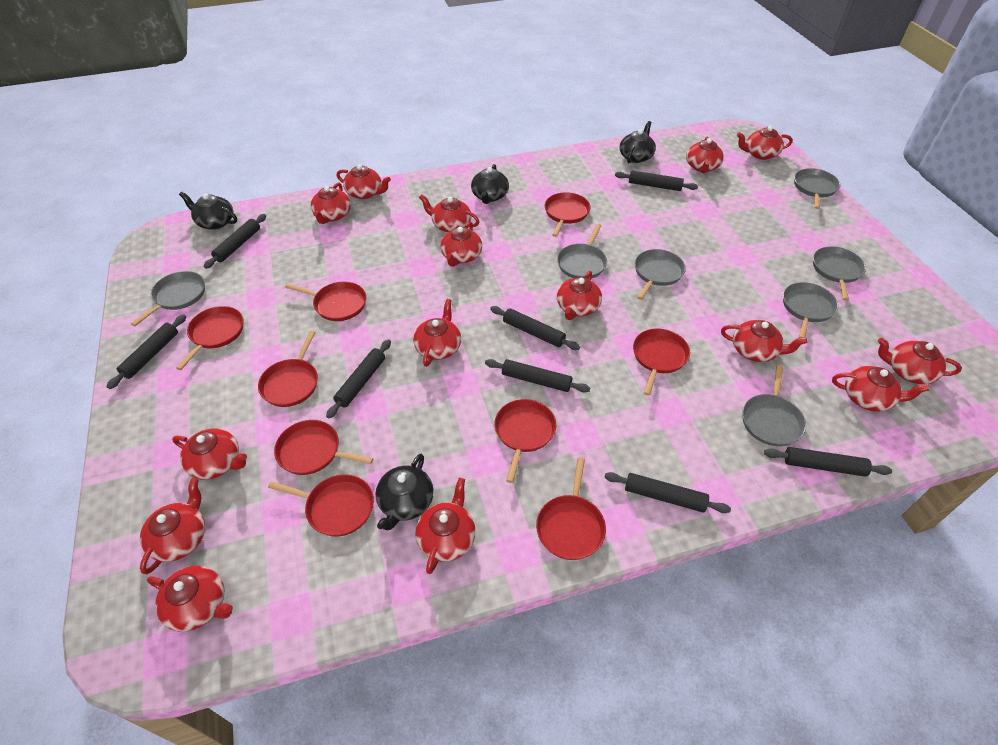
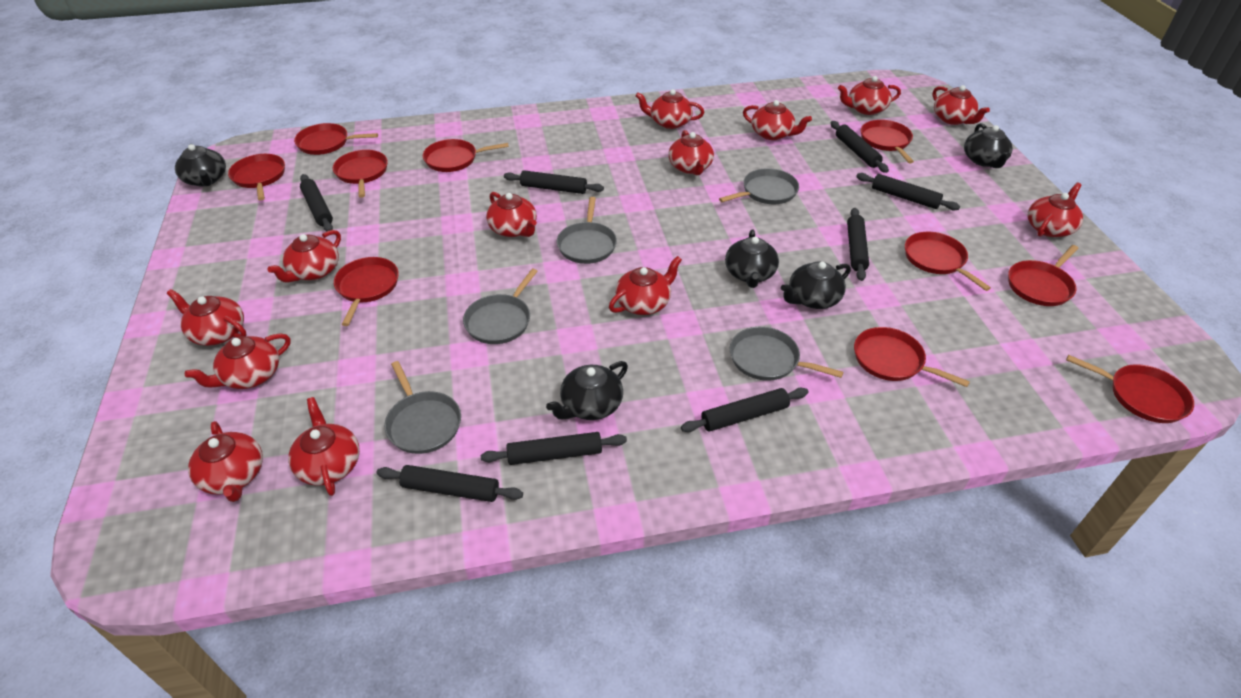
black teapot: 4 -> 5
grey pan: 7 -> 5
red pan: 9 -> 10
red teapot: 15 -> 13

